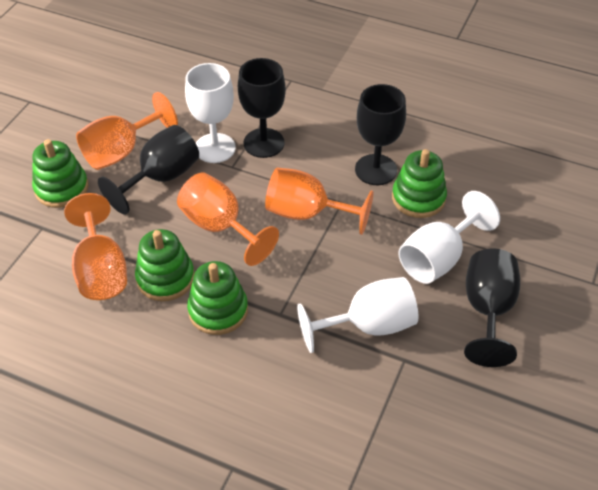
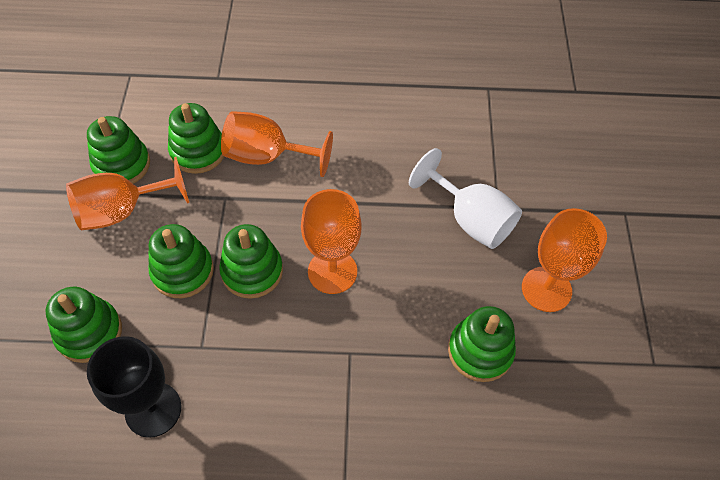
black goblet: 4 -> 1
green stacking toy: 4 -> 6
white goblet: 3 -> 1

